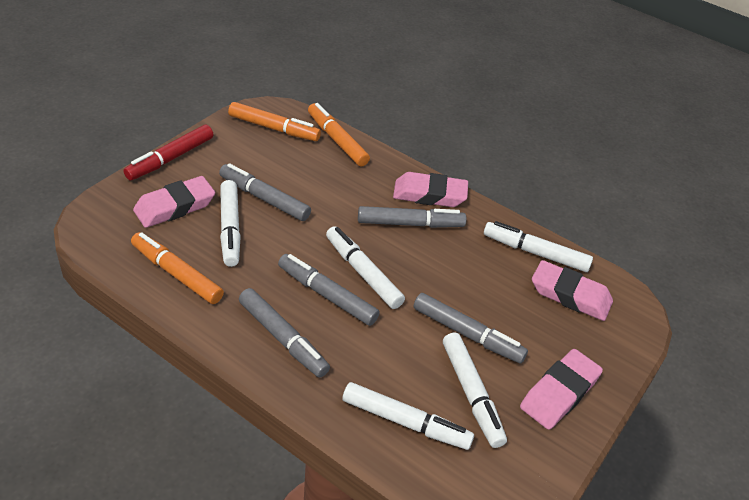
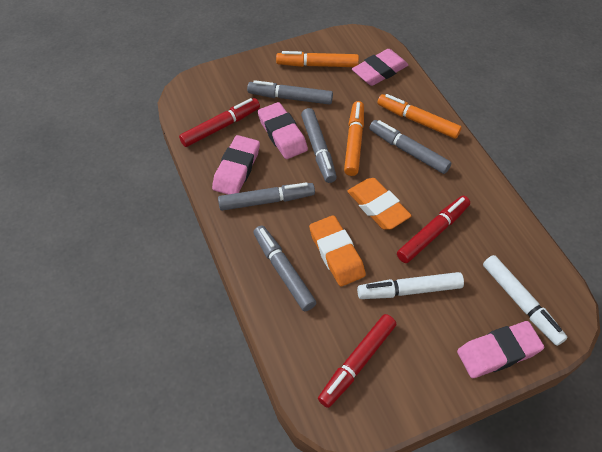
orange eraser: 0 -> 2
red marker: 1 -> 3
white marker: 5 -> 2

